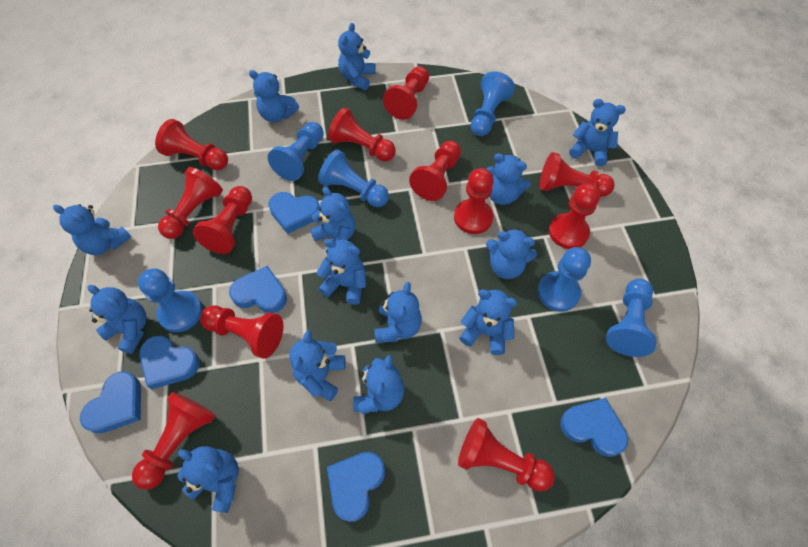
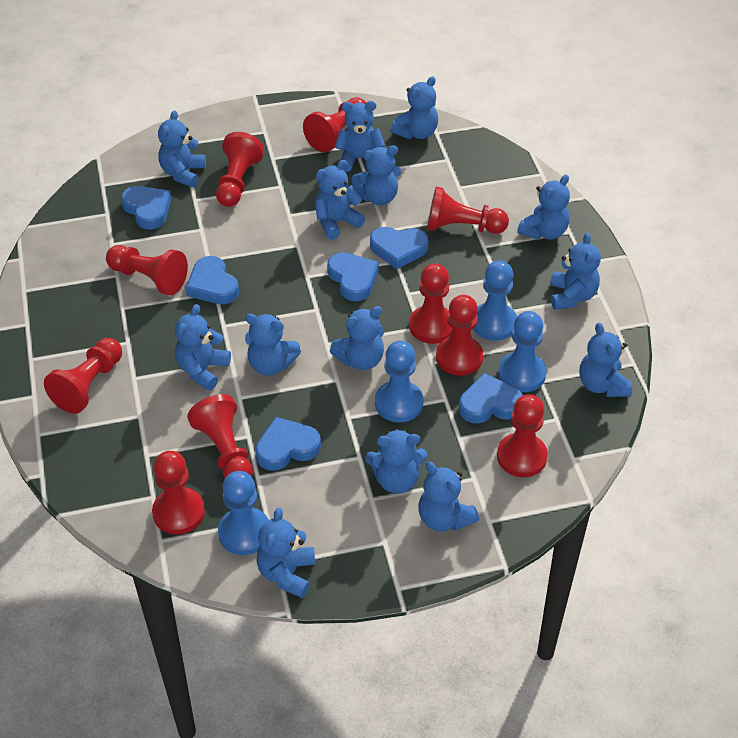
blue pawn: 6 -> 4
red pawn: 12 -> 10

